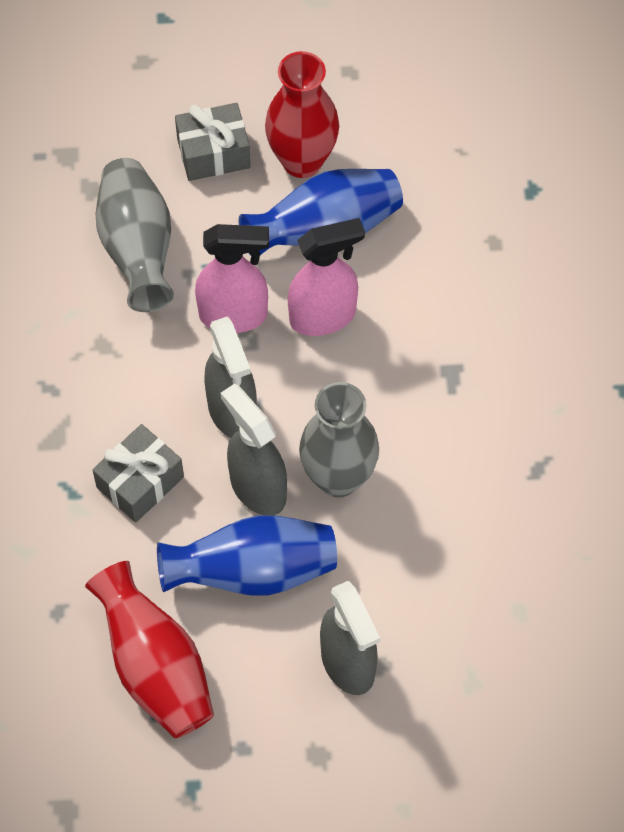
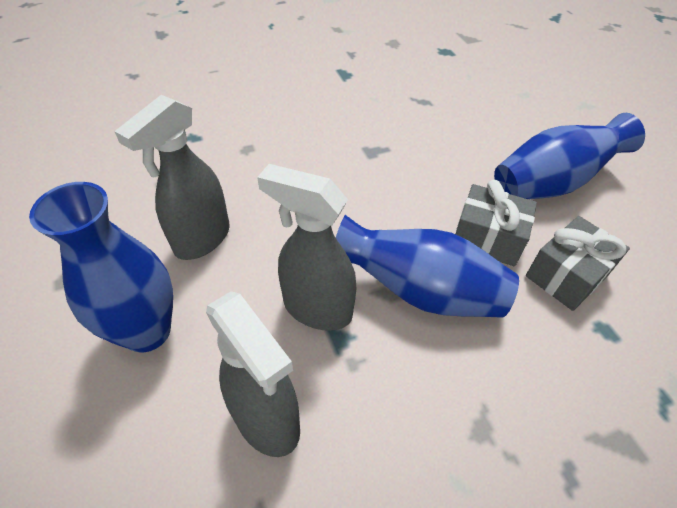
blue vase: 2 -> 3
grey vase: 2 -> 0
pink spray bottle: 2 -> 0
red vase: 2 -> 0

